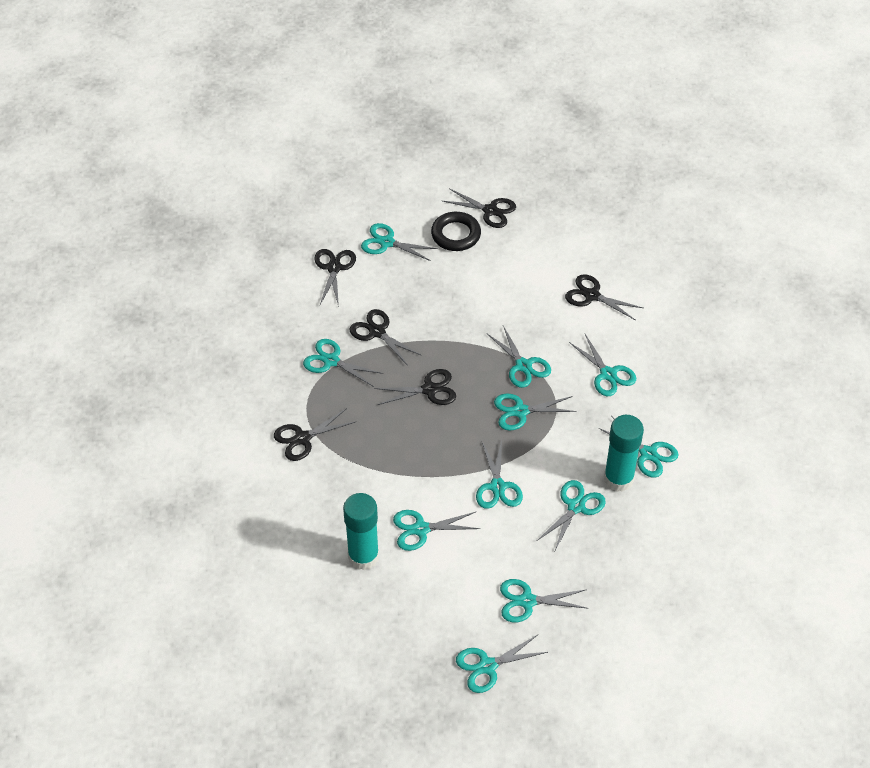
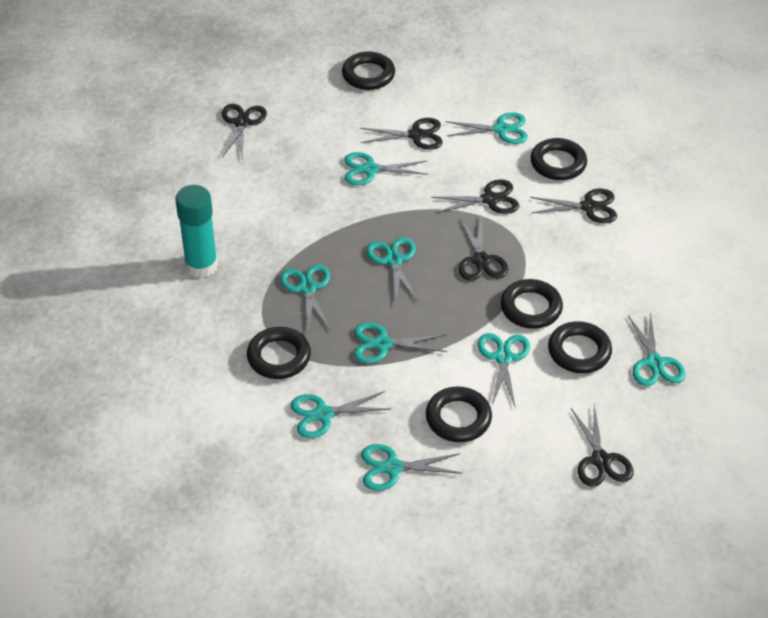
black ring: 1 -> 6
turquoise glue stick: 2 -> 1
turquoise scissors: 11 -> 9

